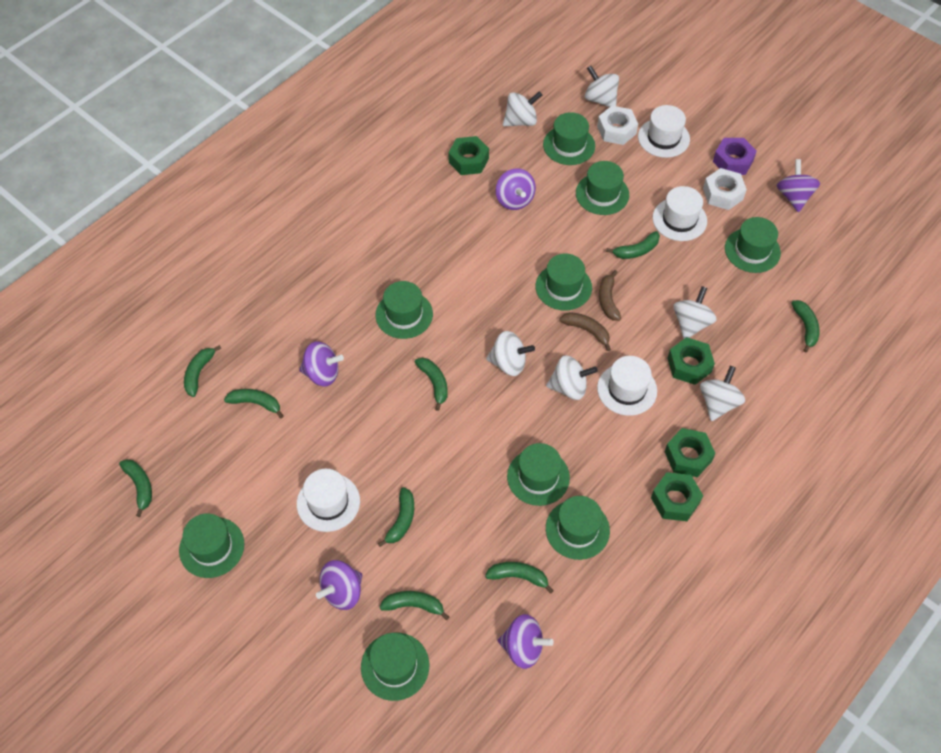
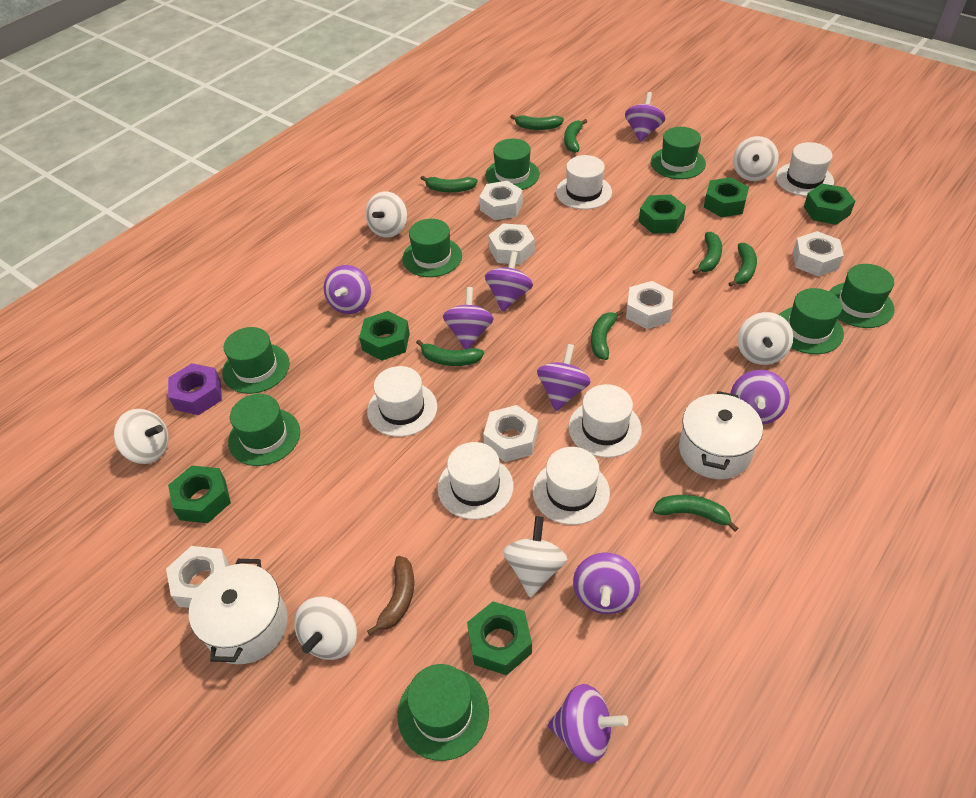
brown banana: 2 -> 1
green banana: 9 -> 8
green hat: 9 -> 8
green nut: 4 -> 6
purple spinning top: 5 -> 8
white hat: 4 -> 6
white nut: 2 -> 6
white pot: 0 -> 2

